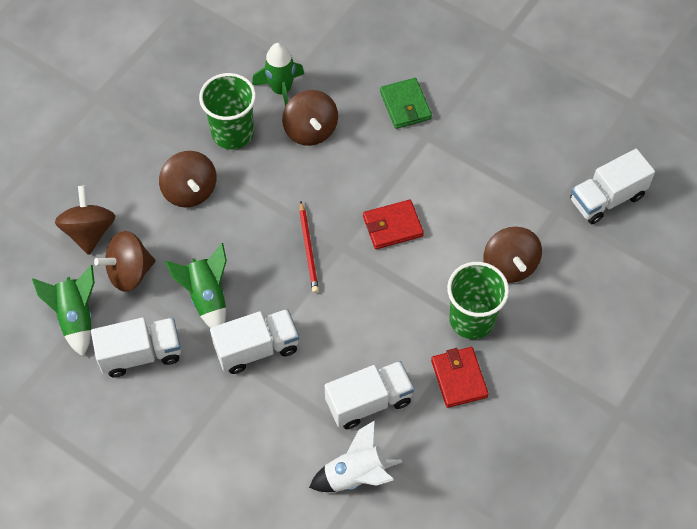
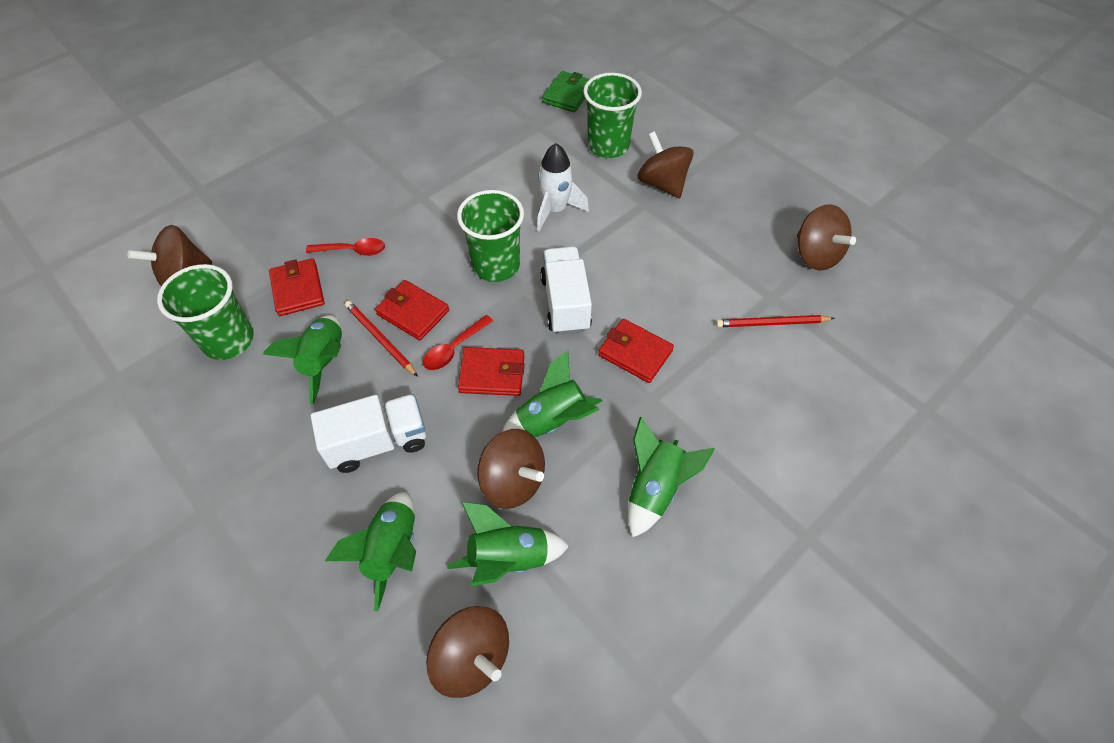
green cup: 2 -> 3
green rocket: 3 -> 5
red pencil: 1 -> 2
red spoon: 0 -> 2
red wallet: 2 -> 4
white truck: 4 -> 2

